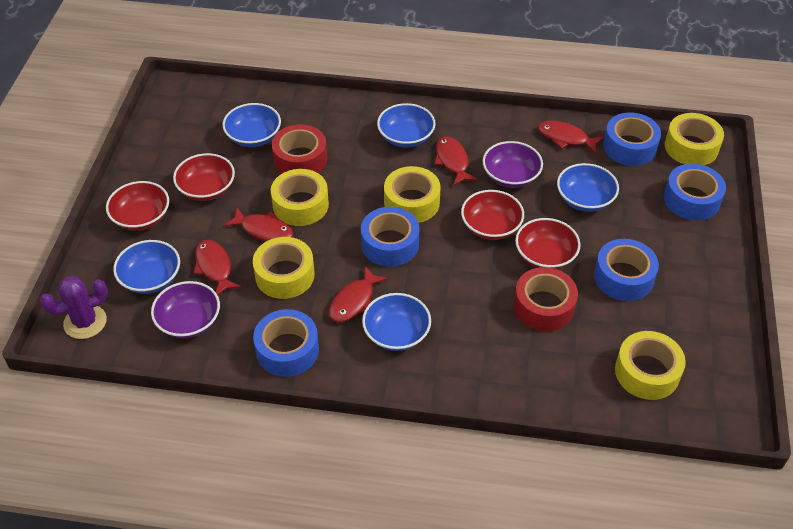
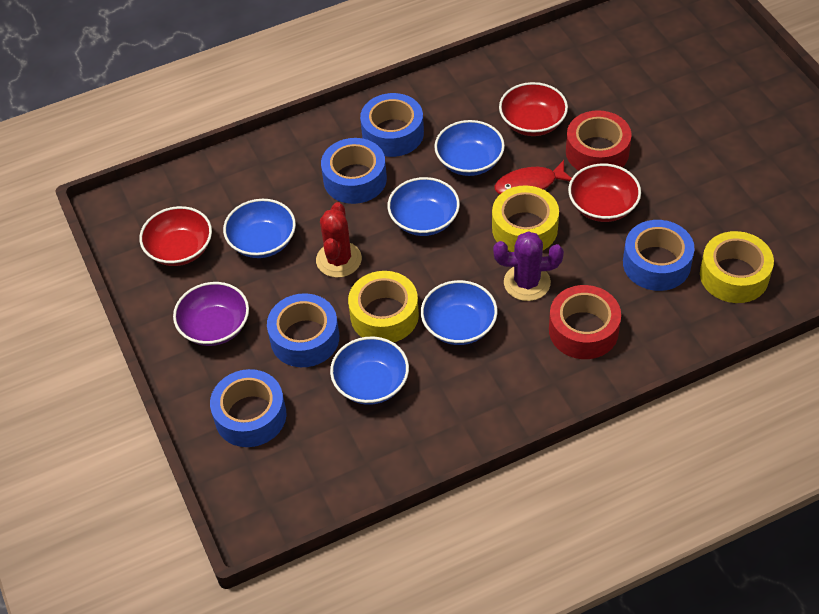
purple bowl: 2 -> 1
red bowl: 4 -> 3
red cactus: 0 -> 1
red fish: 5 -> 1
yellow tape: 5 -> 3

